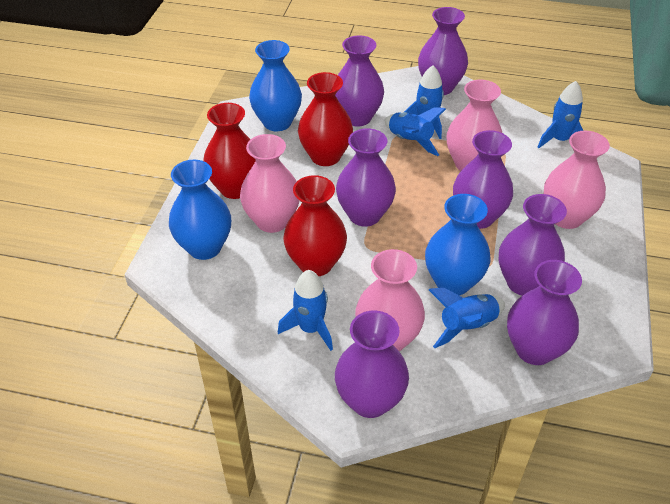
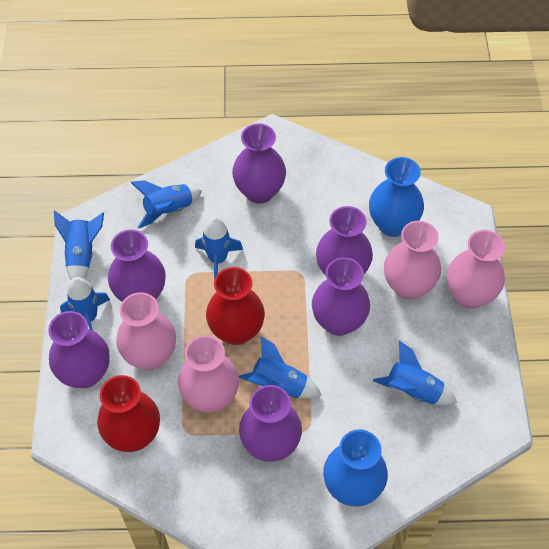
blue rocket: 5 -> 6
blue vase: 3 -> 2
purple vase: 7 -> 6
red vase: 3 -> 2

